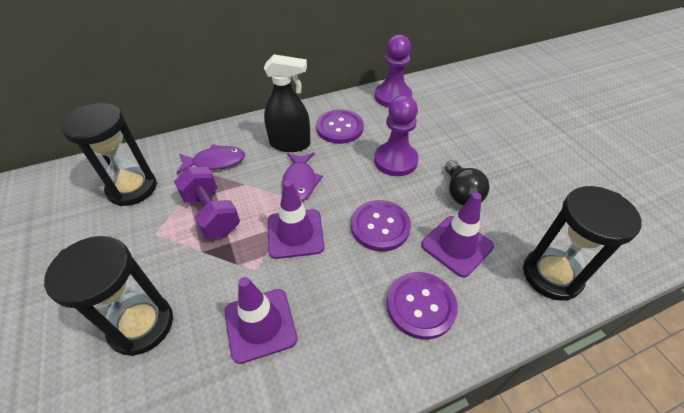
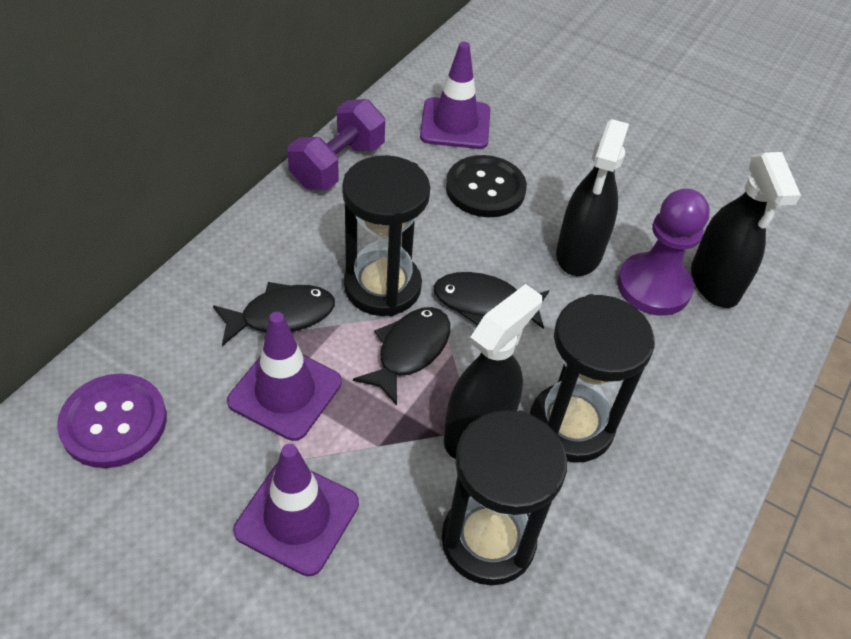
black button: 0 -> 1
black fish: 0 -> 3
black light bulb: 1 -> 0
black spray bottle: 1 -> 3
purple button: 3 -> 1
purple fish: 2 -> 0
purple pawn: 2 -> 1

